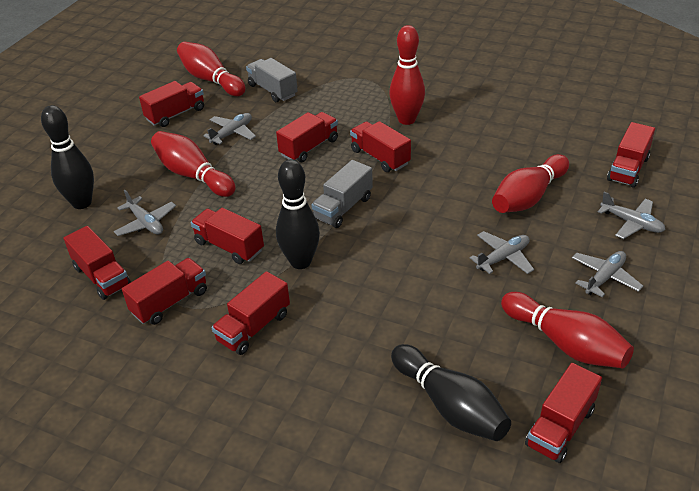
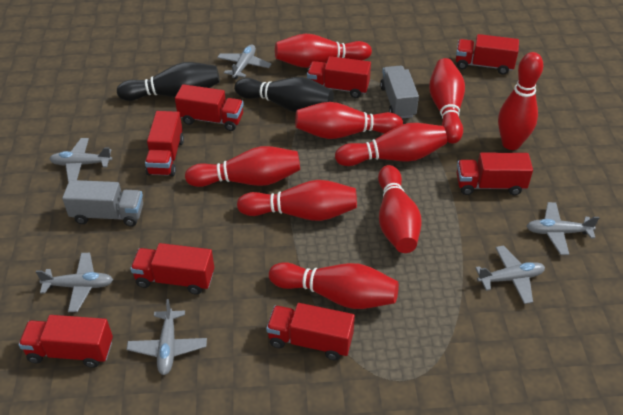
black bowling pin: 3 -> 2
grey plane: 5 -> 6
red bowling pin: 5 -> 9
red truck: 9 -> 8

